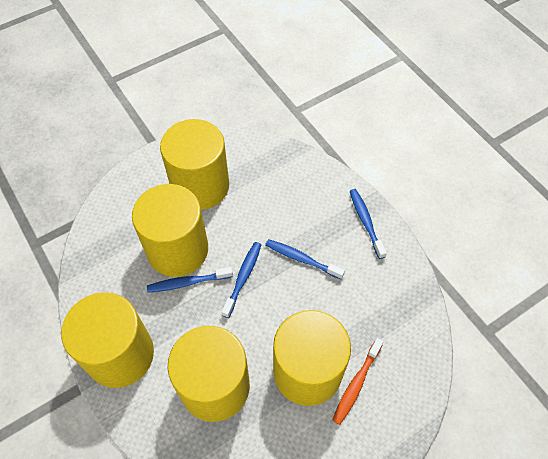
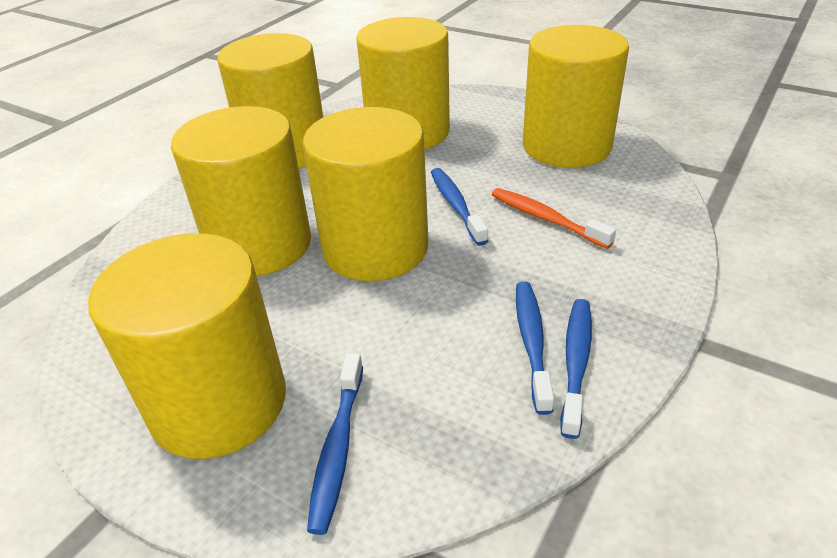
yellow cylinder: 5 -> 6

